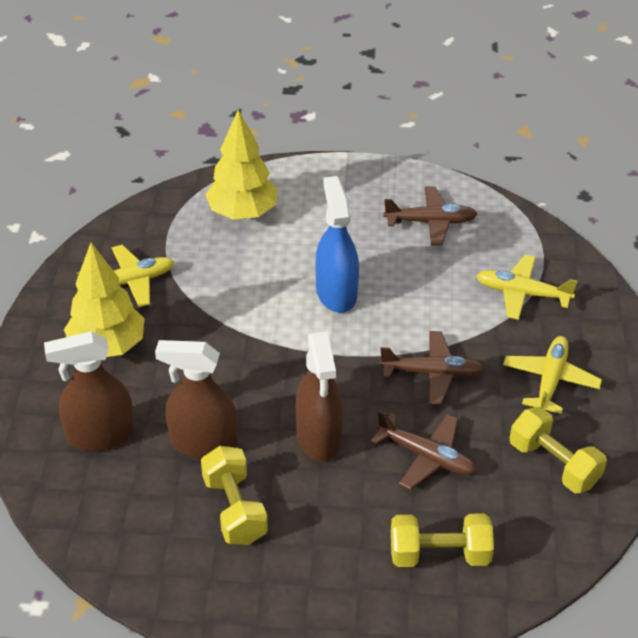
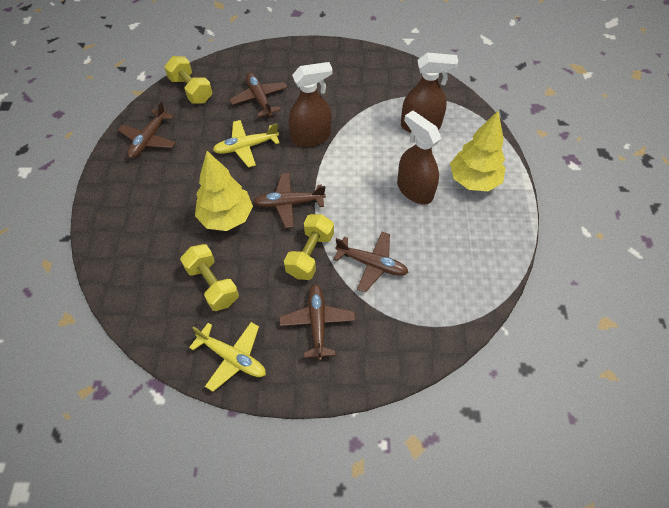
blue spray bottle: 1 -> 0
brown plane: 3 -> 5
yellow plane: 3 -> 2

